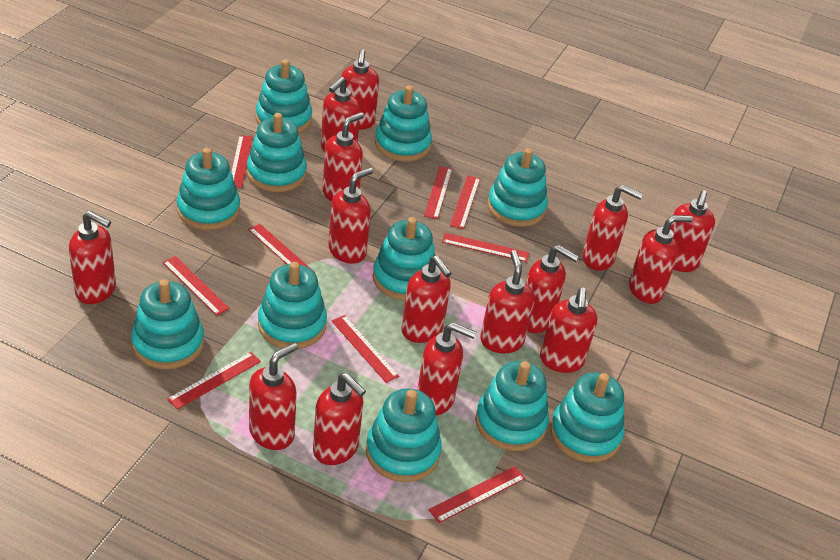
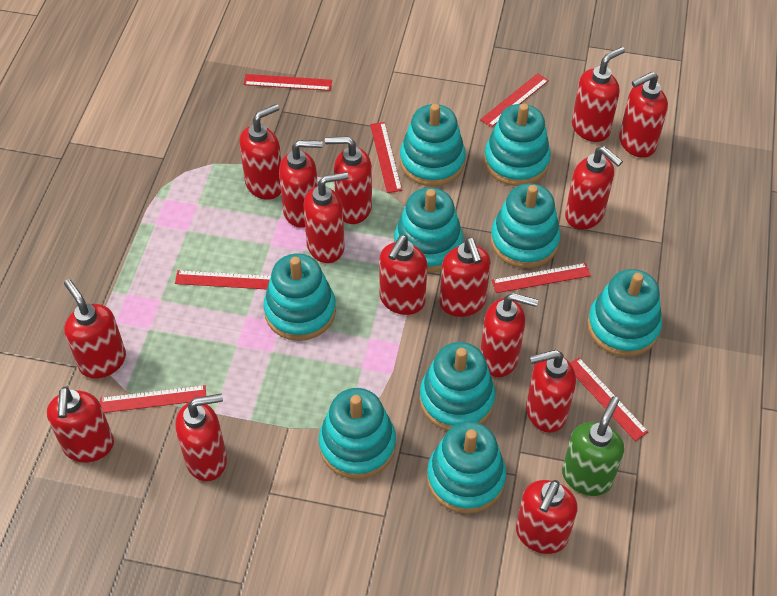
green soap dispenser: 0 -> 1
red ruler: 9 -> 7
turquoise stacking toy: 11 -> 9

